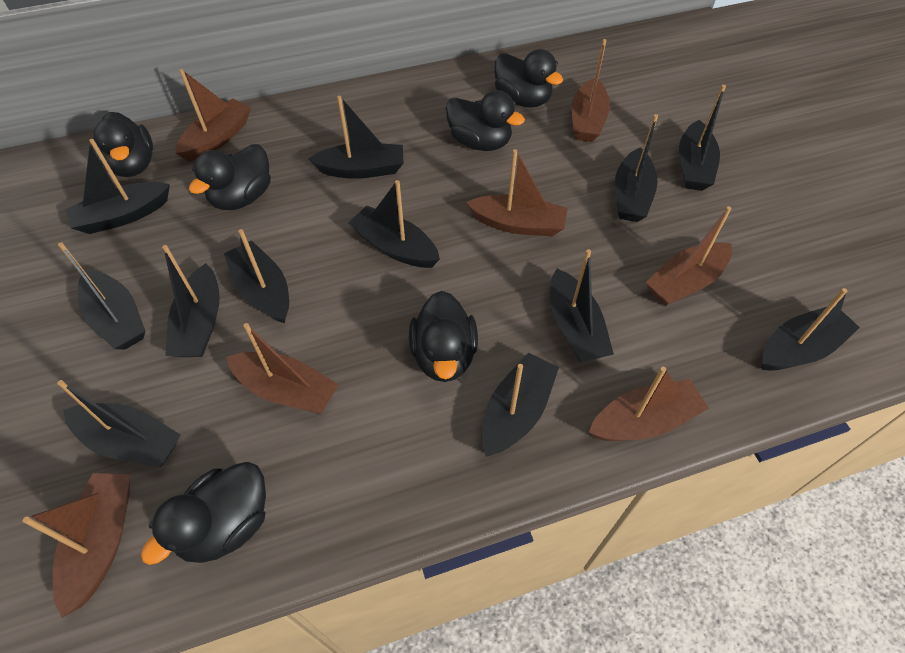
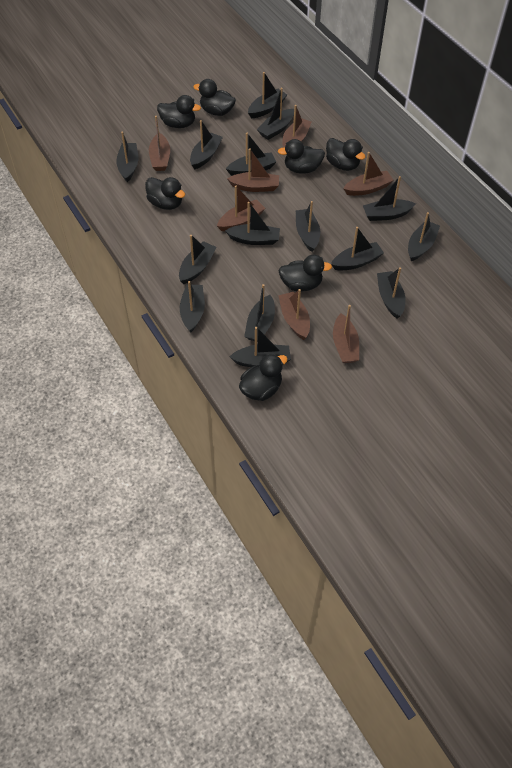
black boat: 12 -> 15
black duck: 6 -> 7

